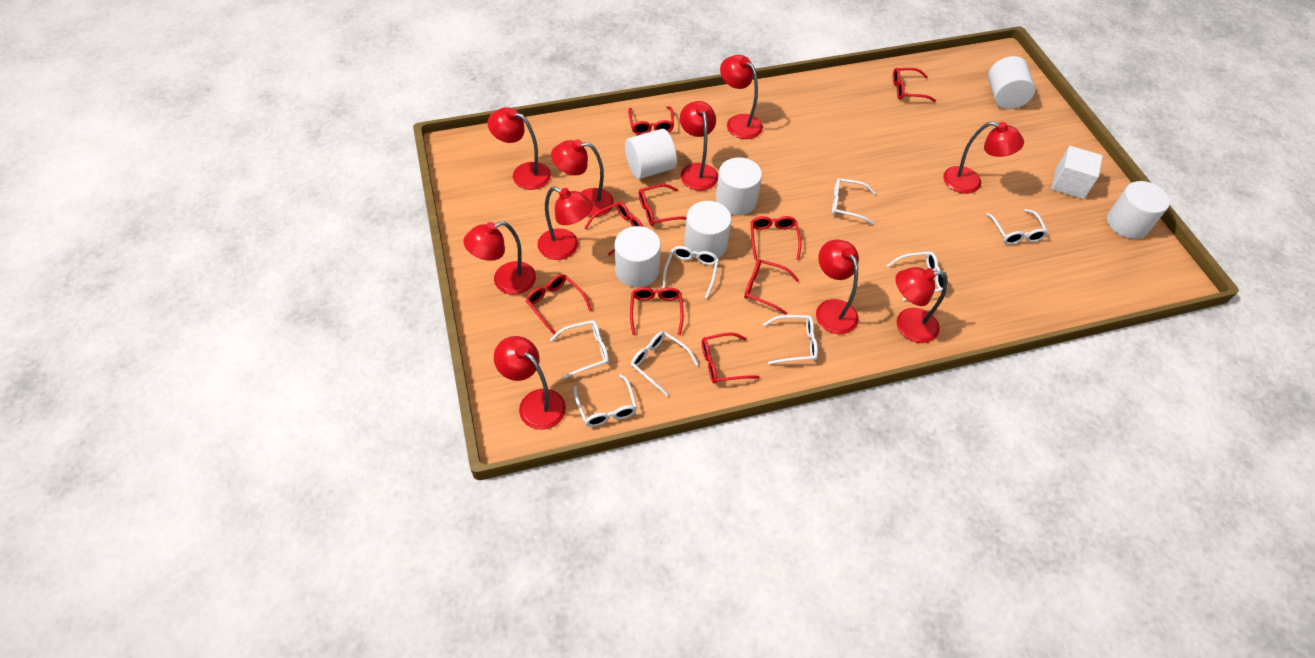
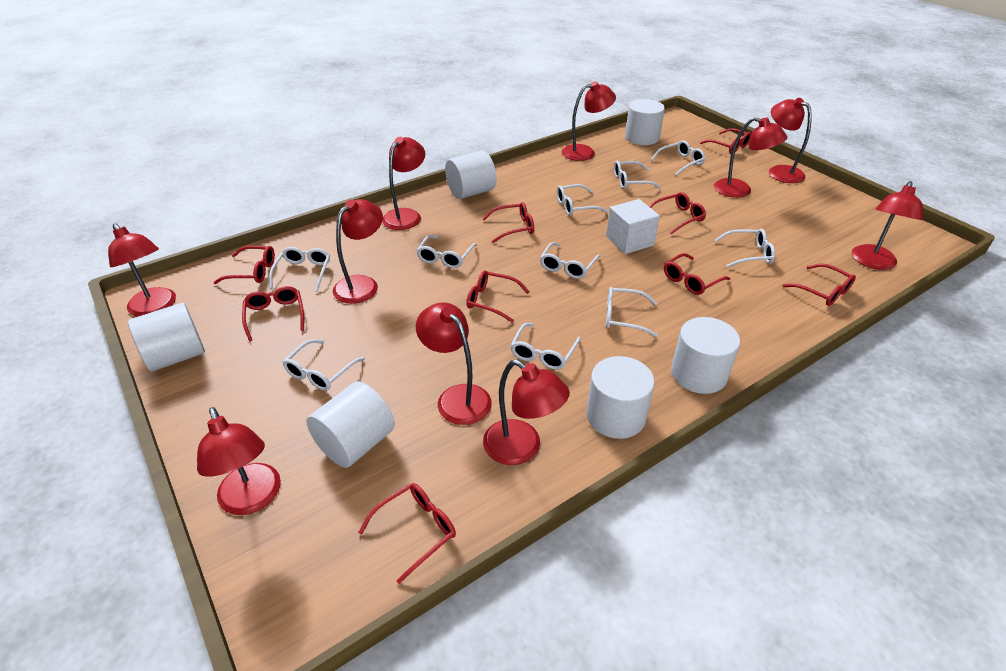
white glasses: 8 -> 10

